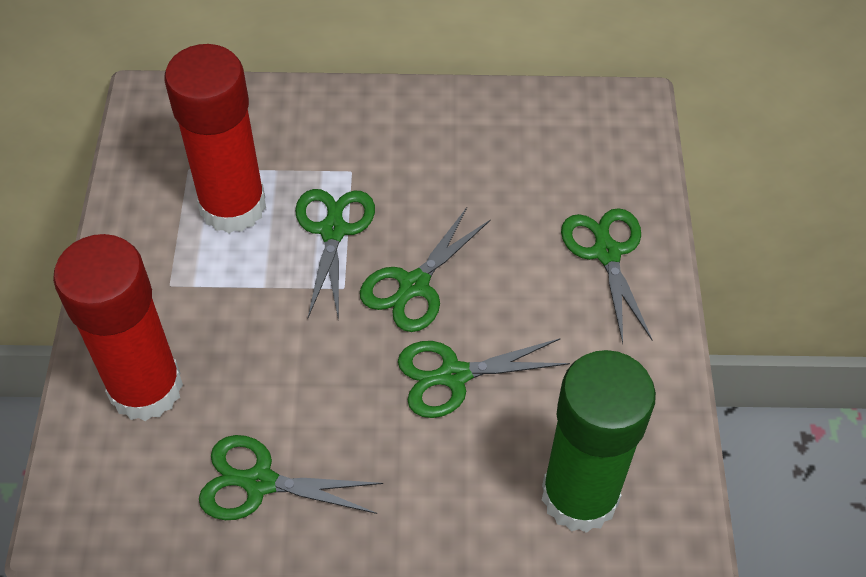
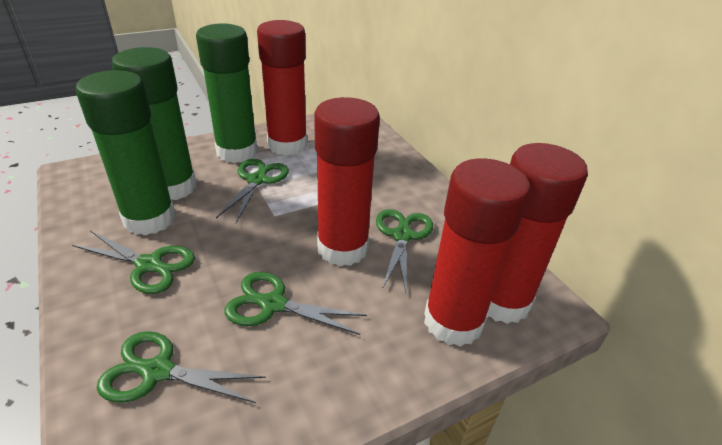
green glue stick: 1 -> 3
red glue stick: 2 -> 4

